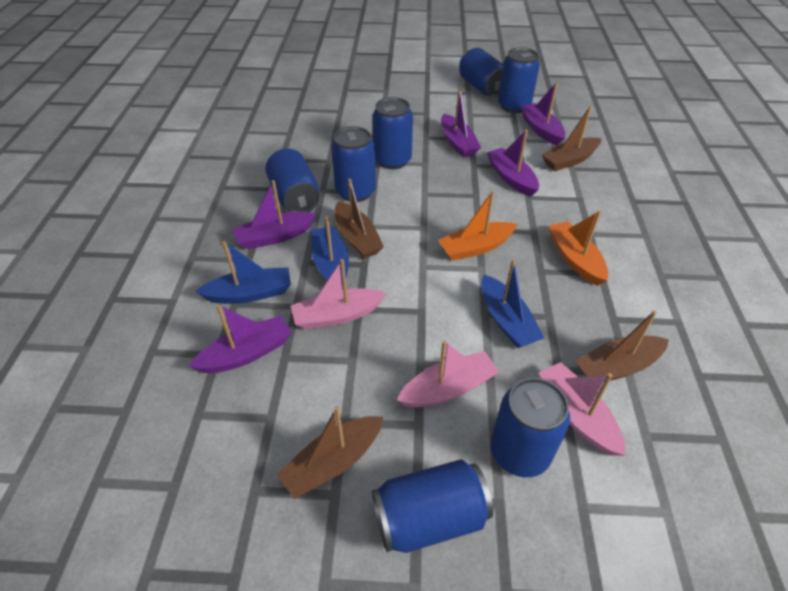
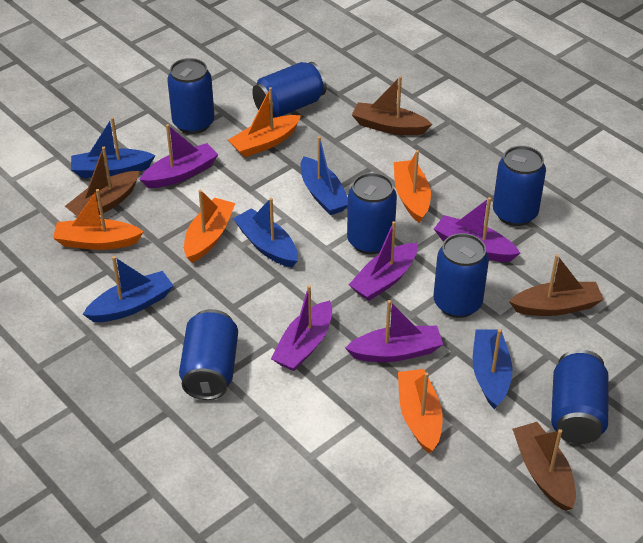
blue boat: 3 -> 5
orange boat: 2 -> 5
pink boat: 3 -> 0

